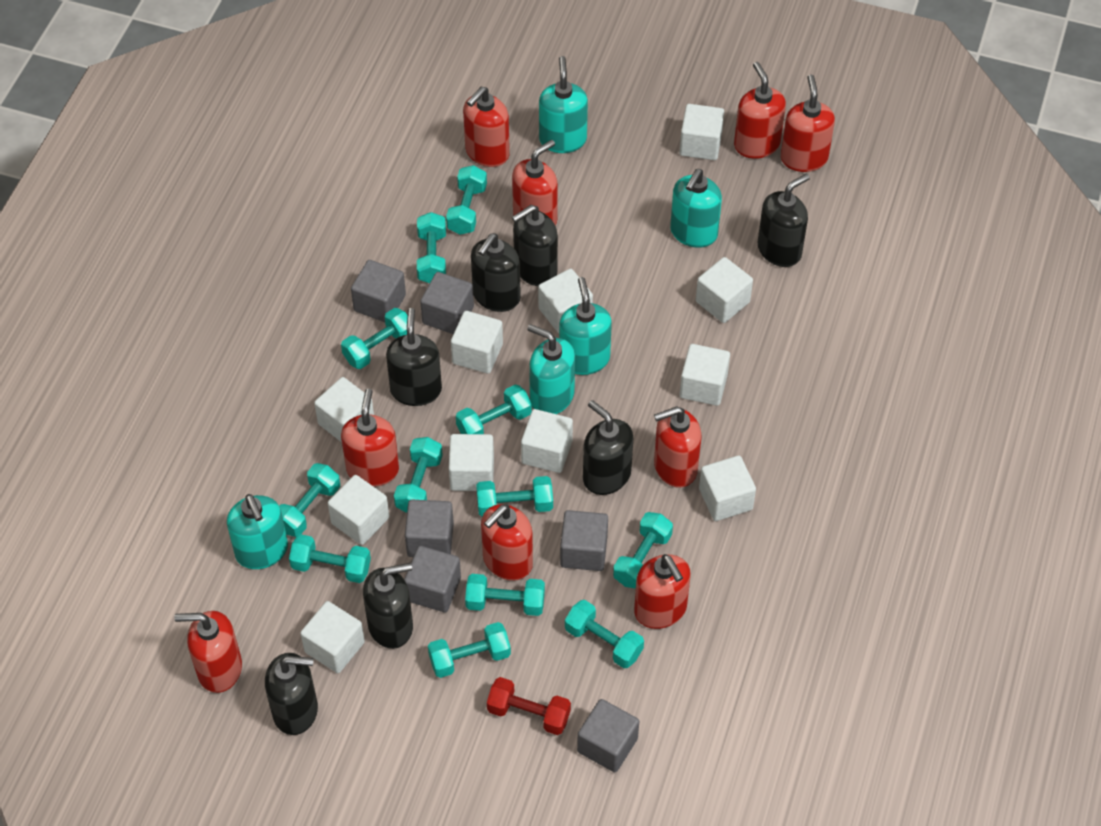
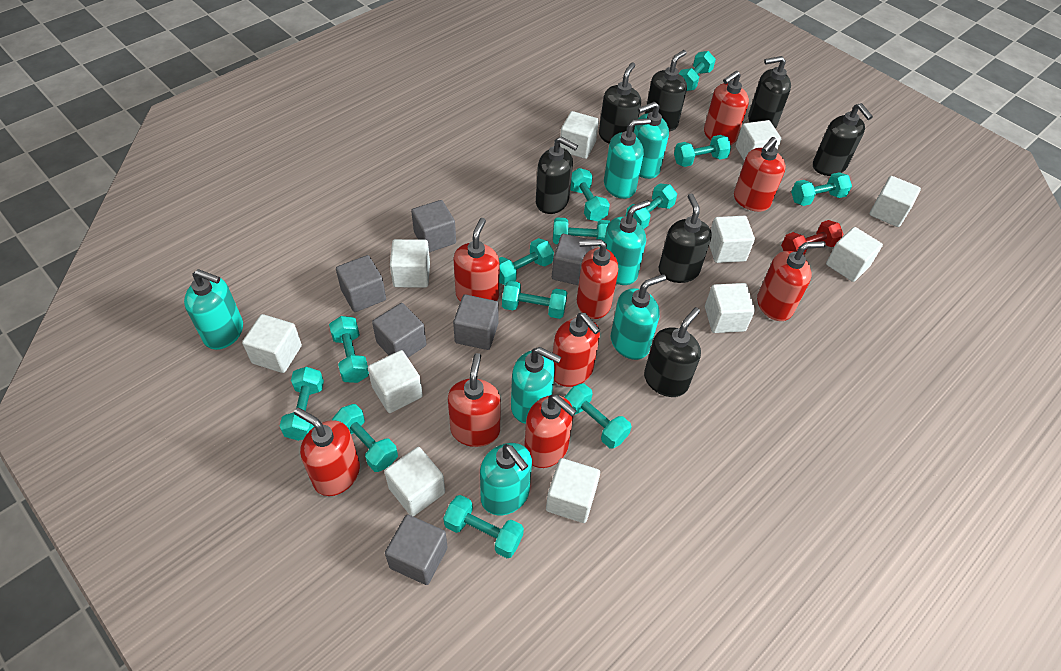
turquoise dumbbell: 12 -> 13
turquoise soap dispenser: 5 -> 7

